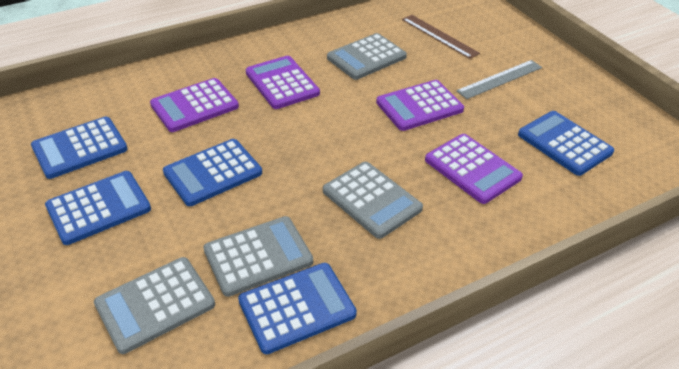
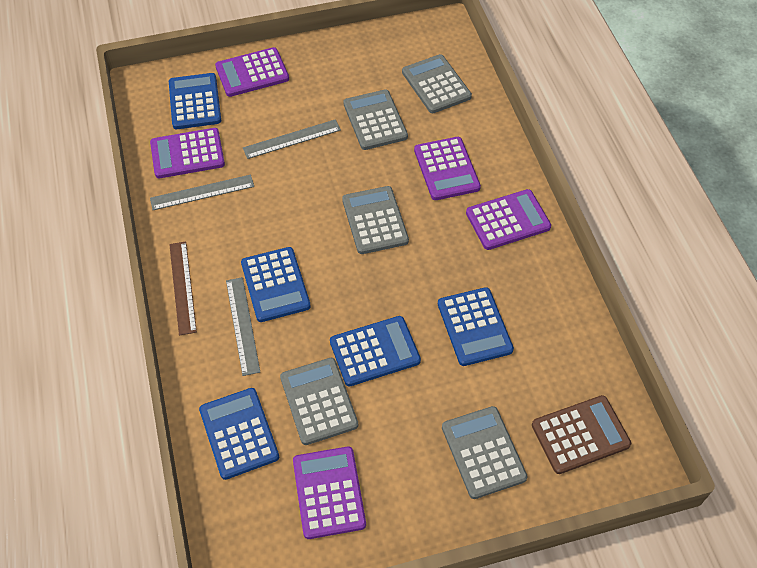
brown calculator: 0 -> 1
grey calculator: 4 -> 5
grey ruler: 1 -> 3
purple calculator: 4 -> 5

